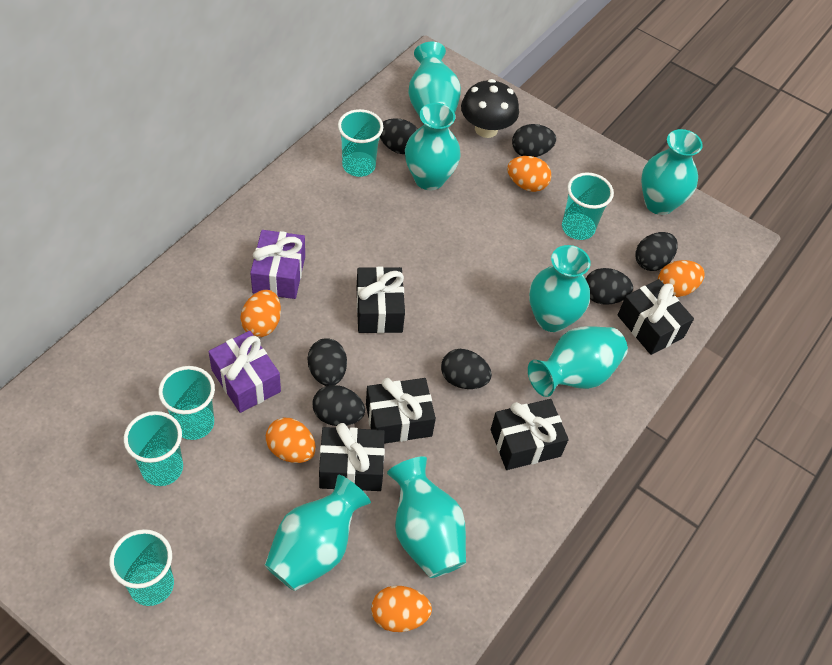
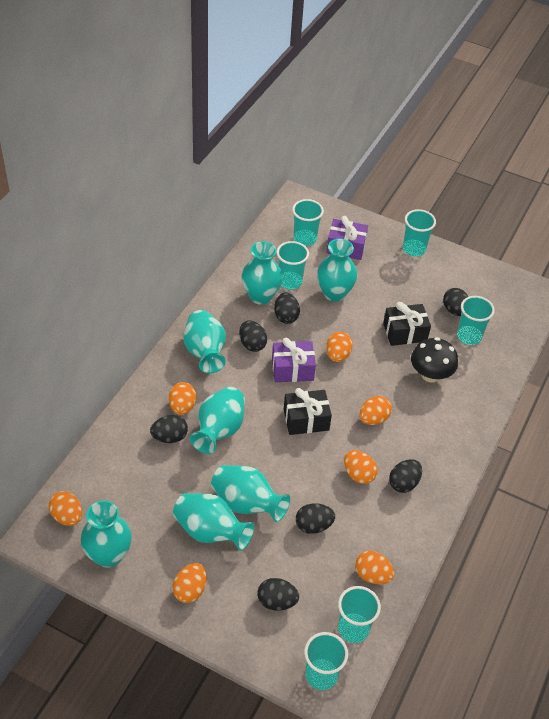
black gift: 5 -> 2
orange egg: 5 -> 7
turquoise cup: 5 -> 6

